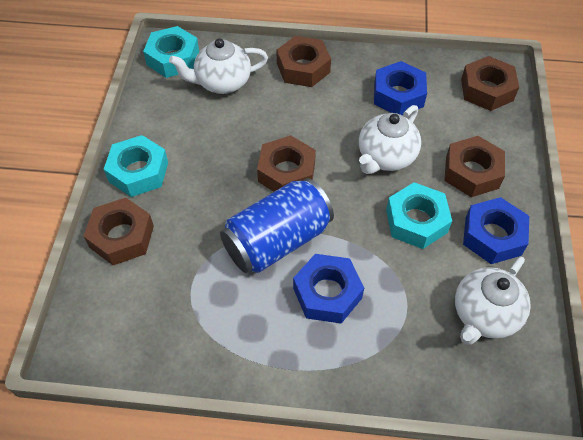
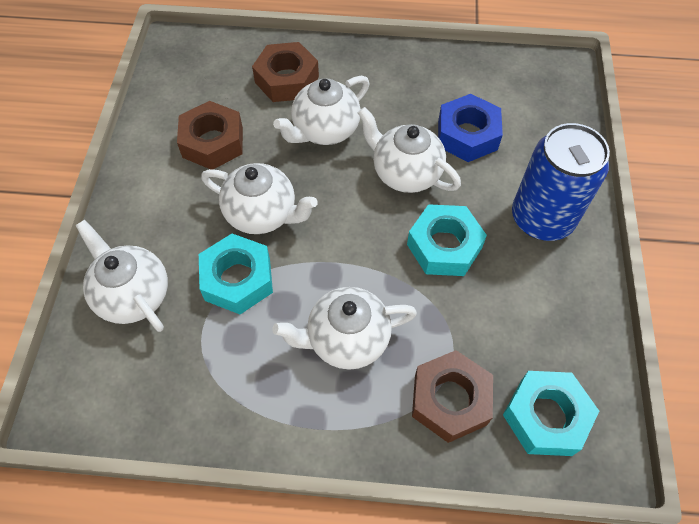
blue nut: 3 -> 1
brown nut: 5 -> 3
white teapot: 3 -> 5

